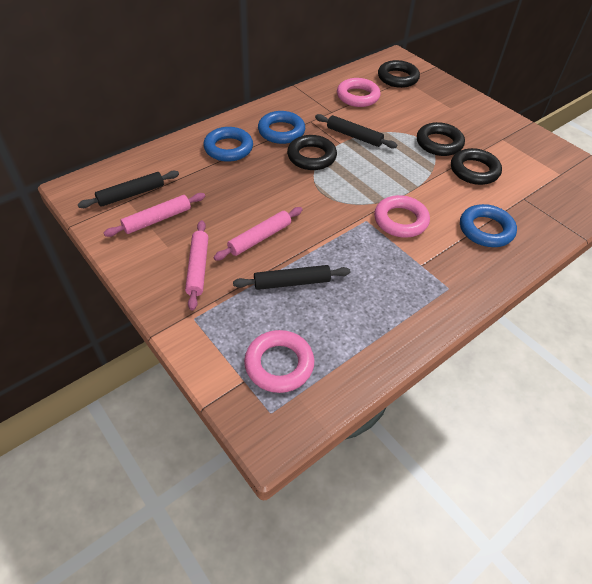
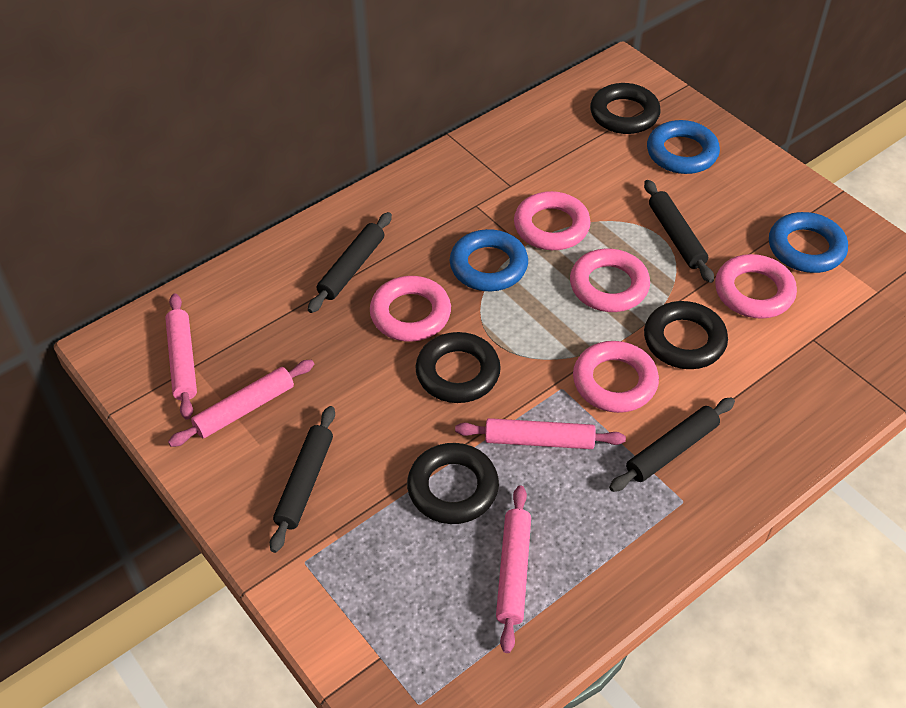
black rolling pin: 3 -> 4
pink ring: 3 -> 5
pink rolling pin: 3 -> 4

